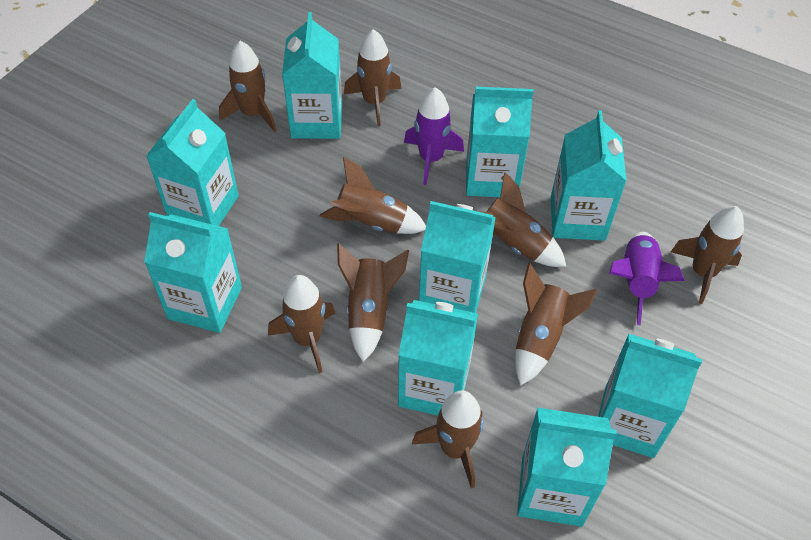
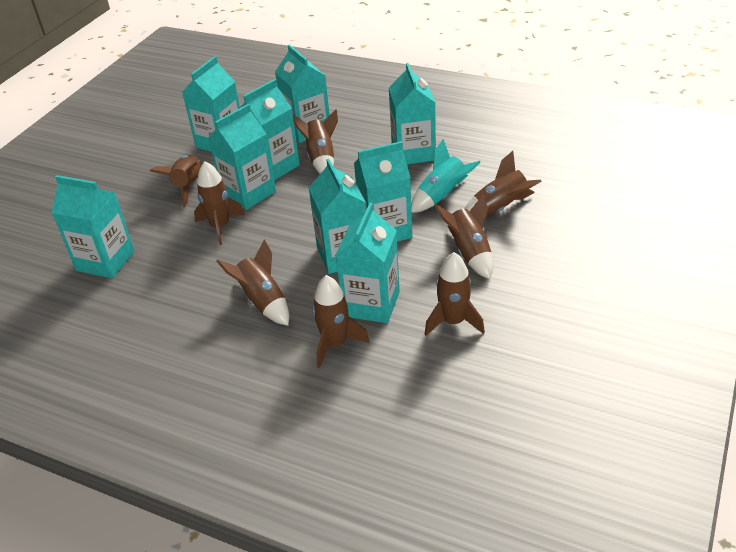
brown rocket: 9 -> 8
purple rocket: 2 -> 0
turquoise rocket: 0 -> 1

